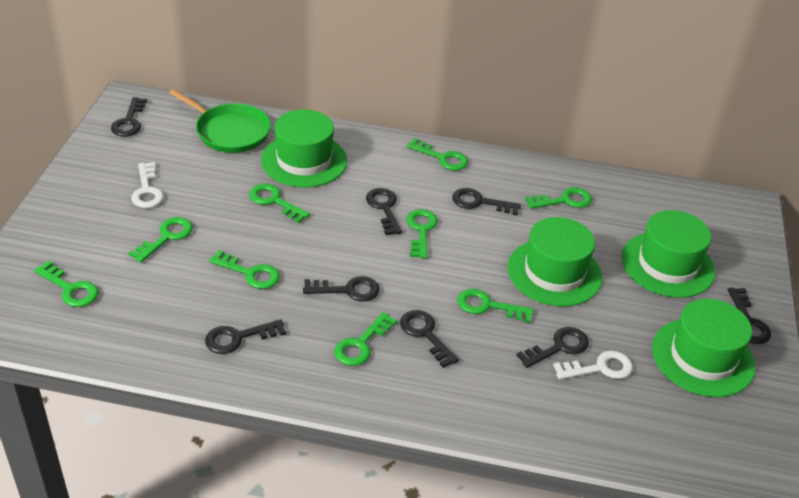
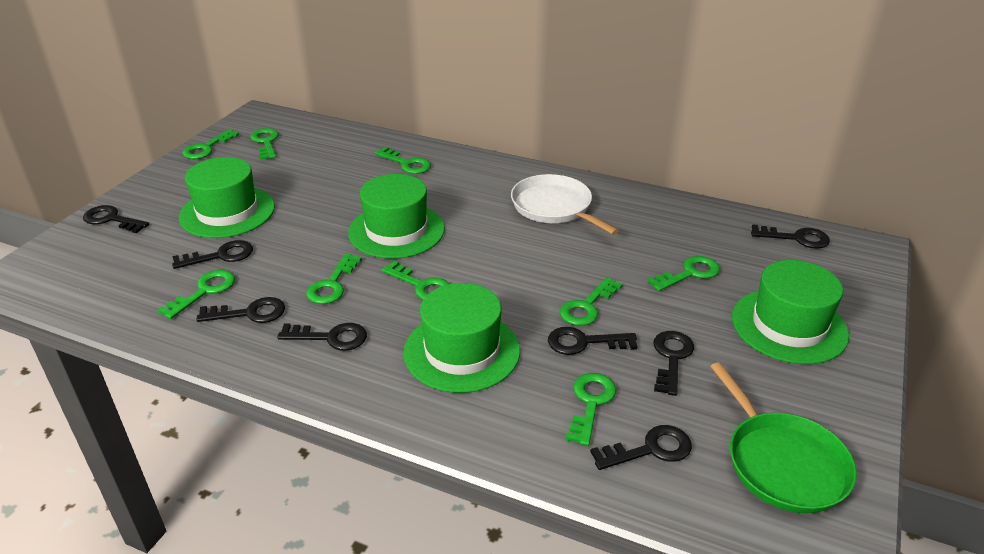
white key: 2 -> 0
white pan: 0 -> 1

